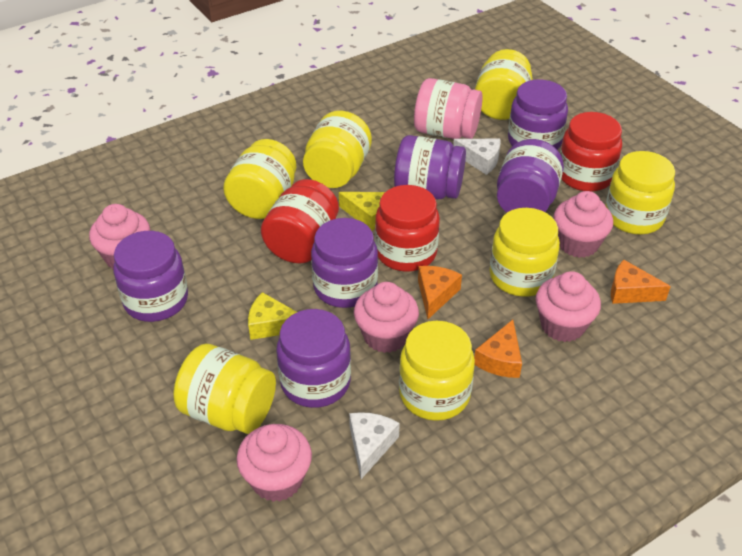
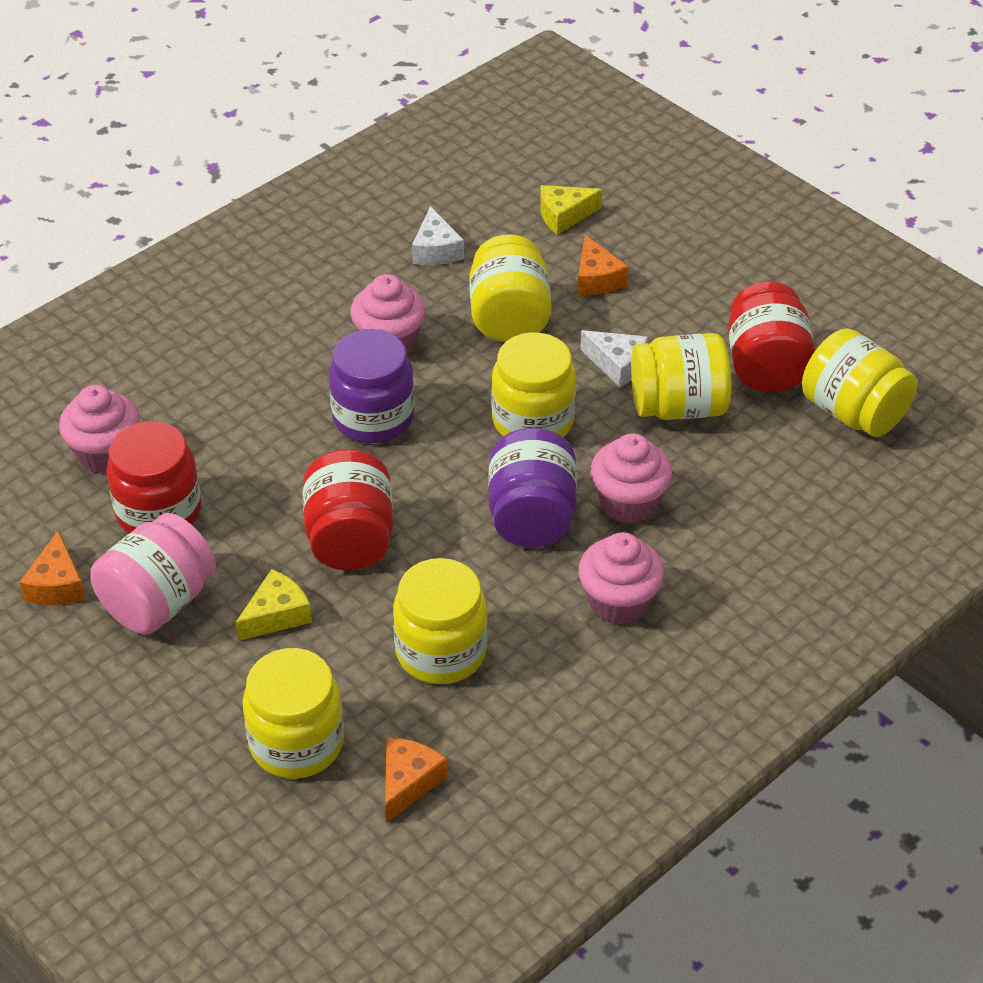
pink cupcake: 5 -> 4
purple jar: 6 -> 2
yellow jar: 7 -> 6

